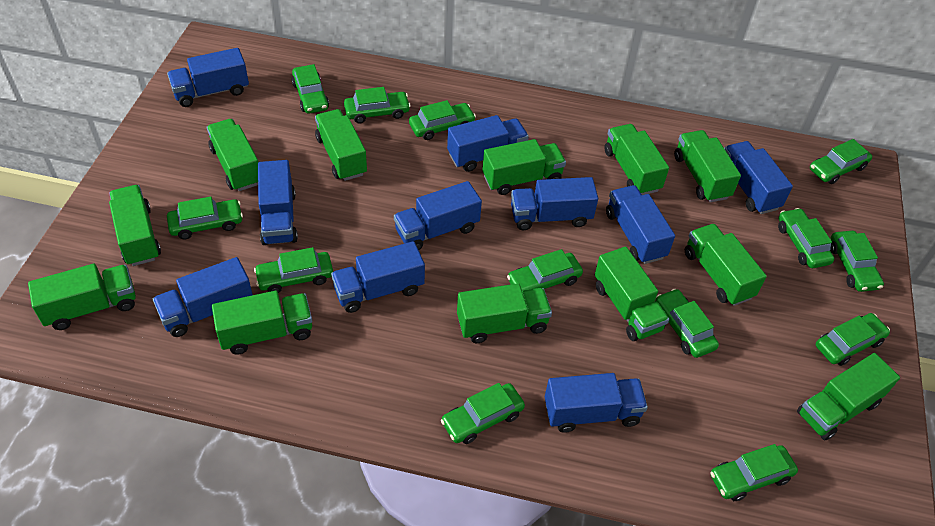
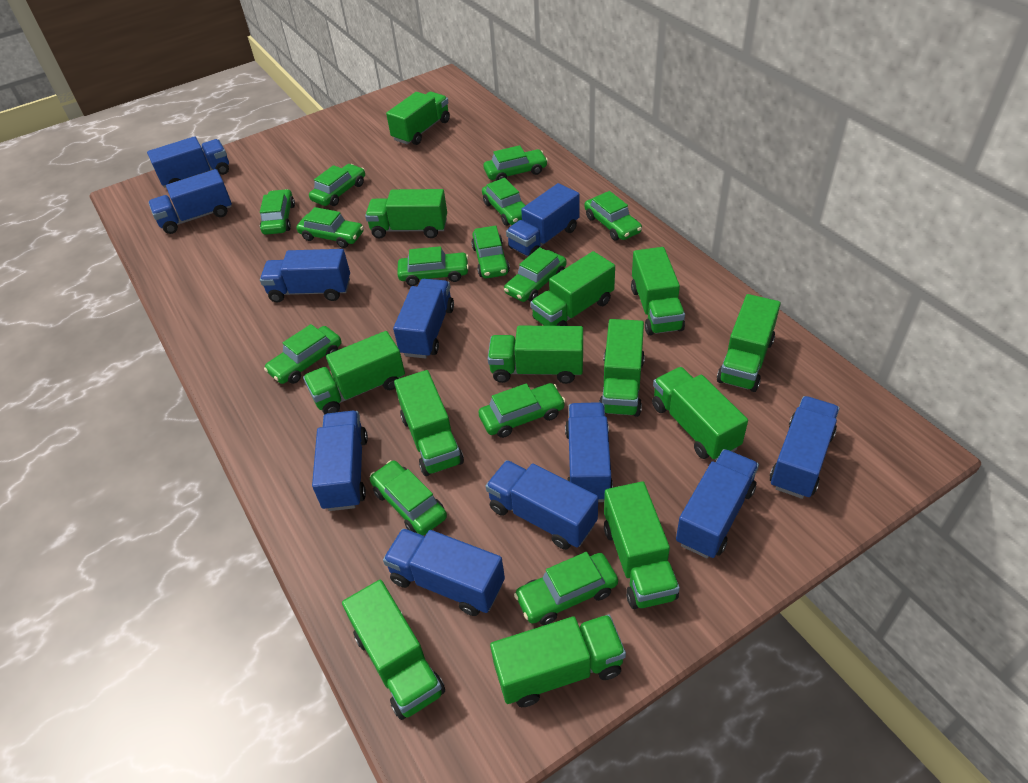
blue truck: 10 -> 11
green truck: 12 -> 13

